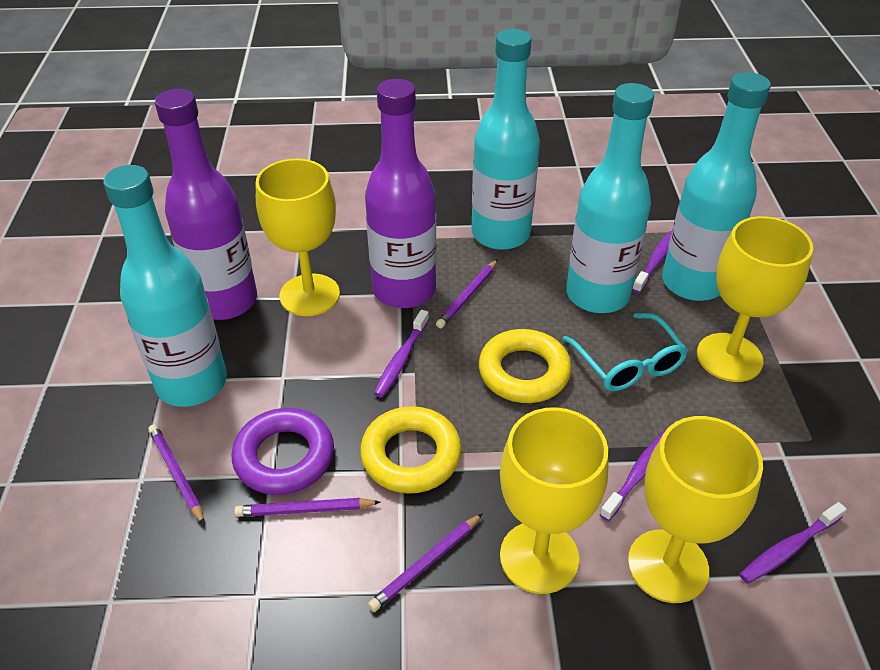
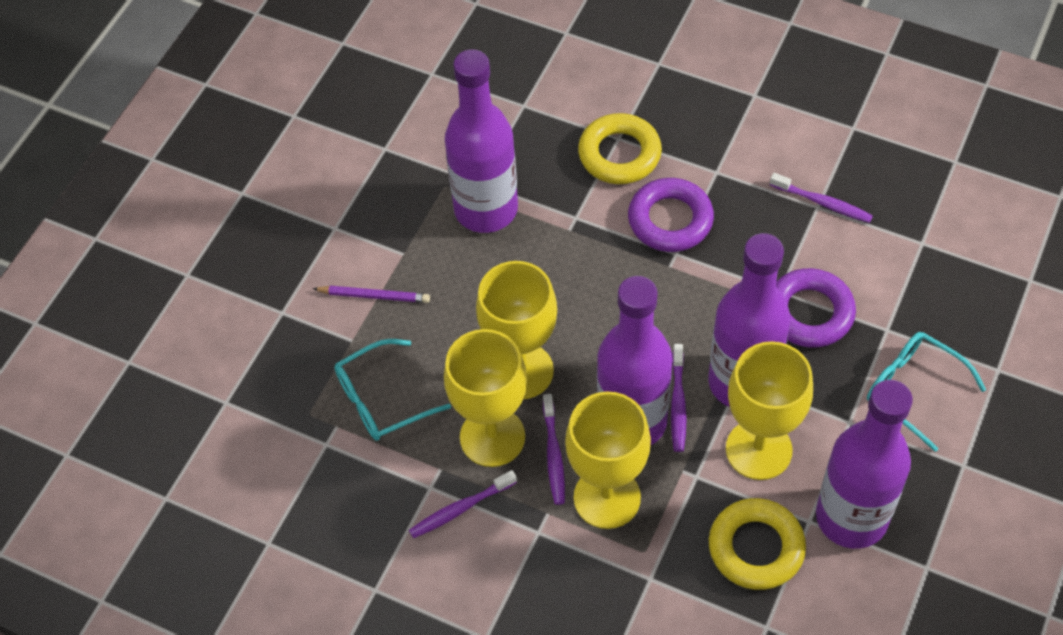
purple bottle: 2 -> 4
purple pencil: 4 -> 1
purple ring: 1 -> 2
turquoise bottle: 4 -> 0
turquoise glasses: 1 -> 2

